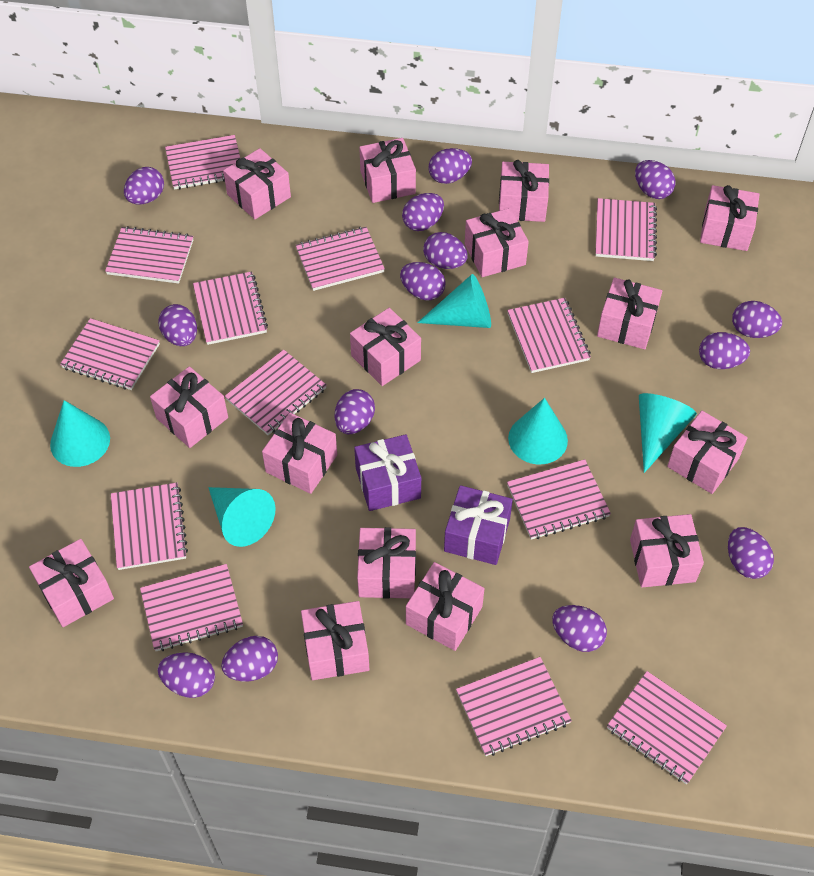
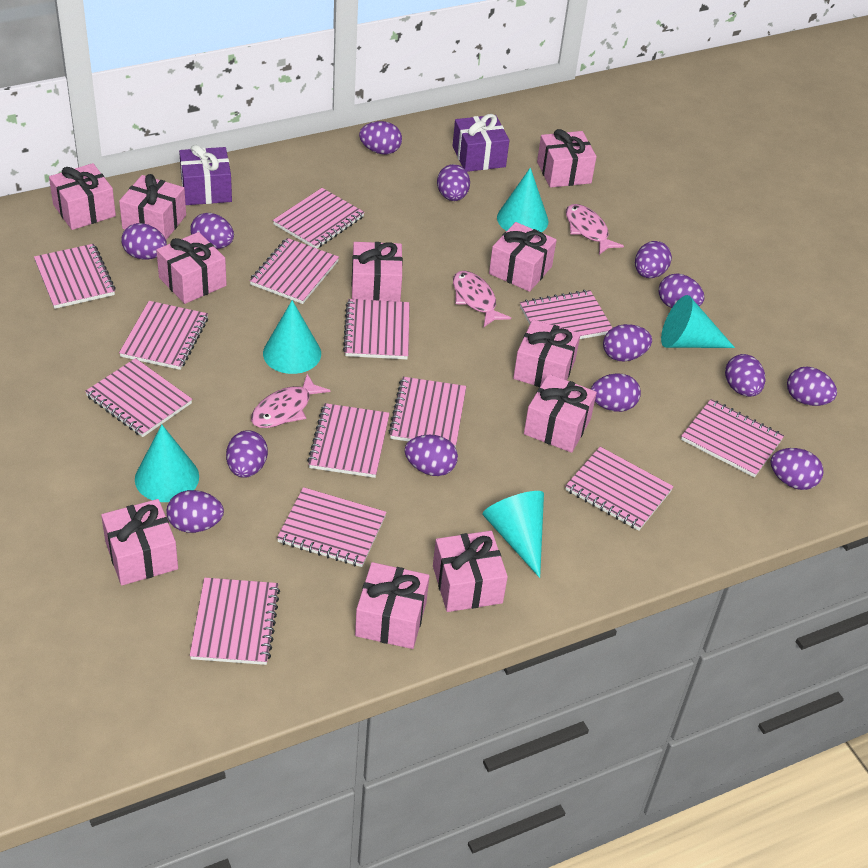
pink fish: 0 -> 3
pink gift: 15 -> 11

